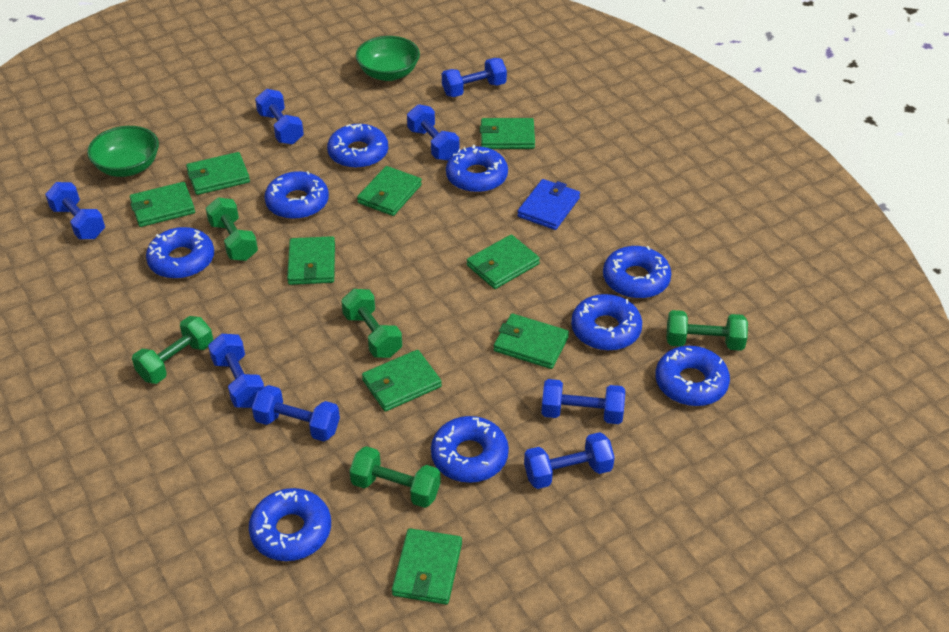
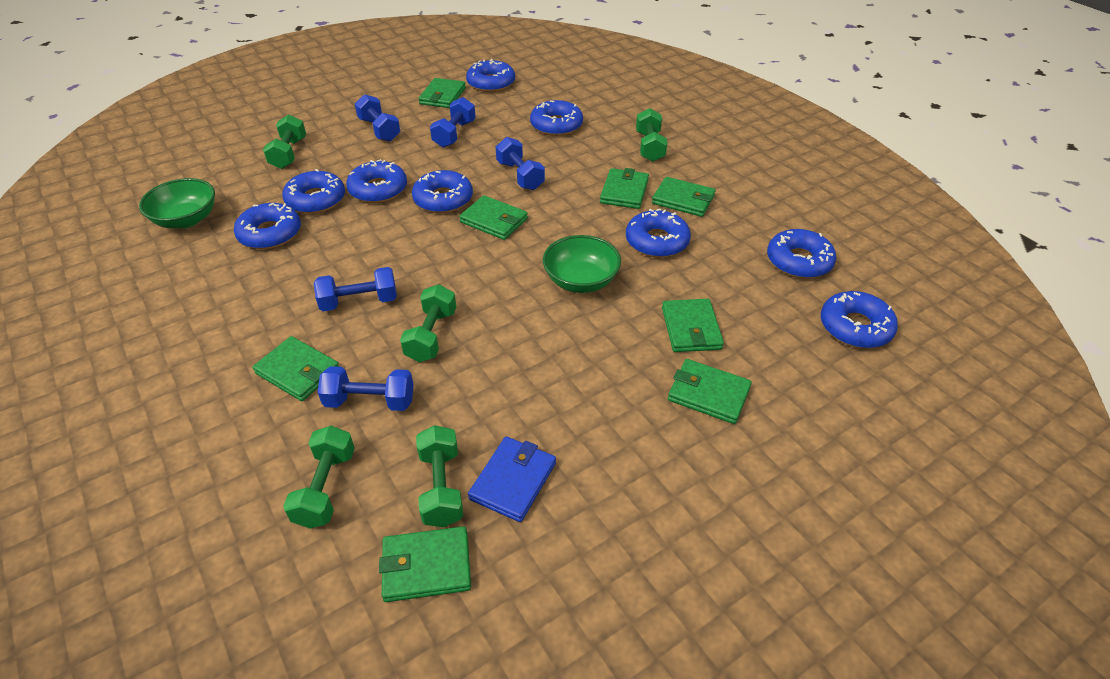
blue dumbbell: 8 -> 5
green wallet: 9 -> 8

